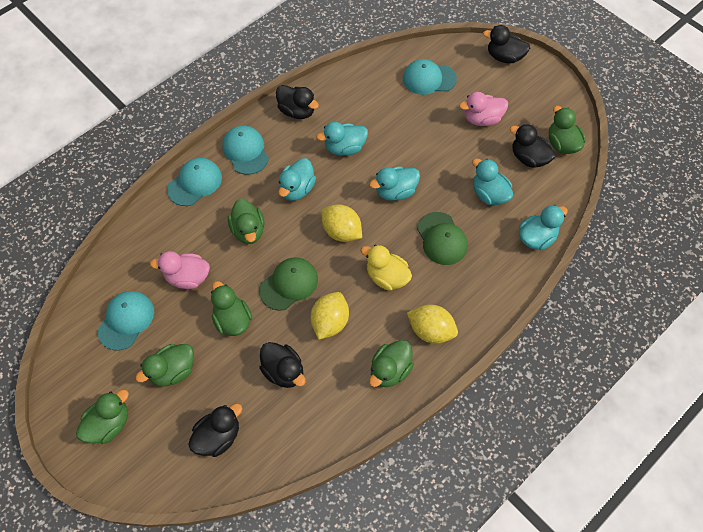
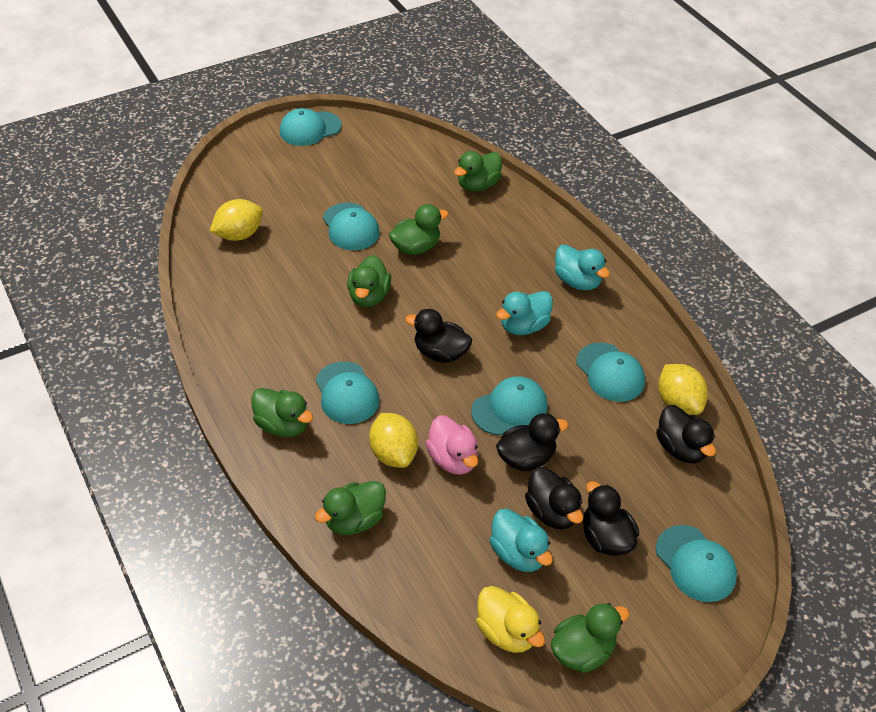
green cap: 2 -> 0
pink duck: 2 -> 1
turquoise cap: 4 -> 6
turquoise duck: 5 -> 3

